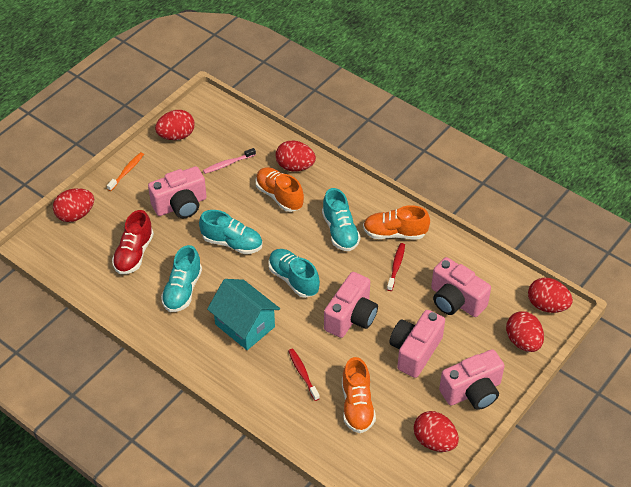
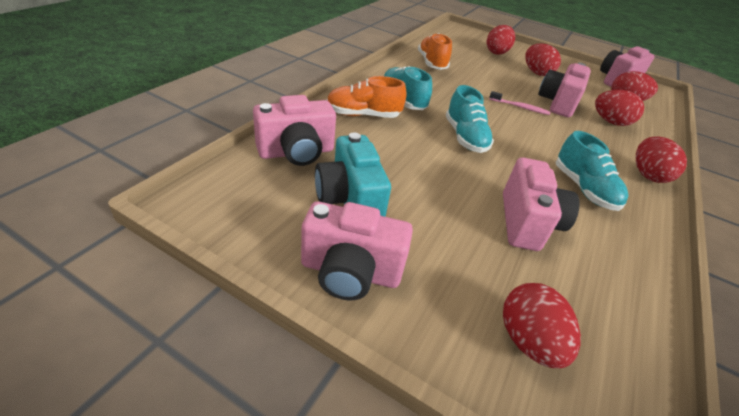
orange shoe: 3 -> 2
orange toothbrush: 1 -> 0
red shoe: 1 -> 0
red toothbrush: 2 -> 0
turquoise camera: 0 -> 1
turquoise house: 1 -> 0
turquoise shoe: 4 -> 3

